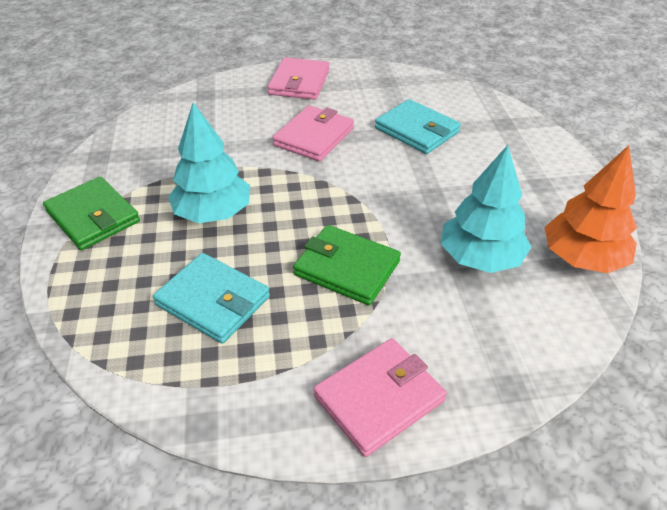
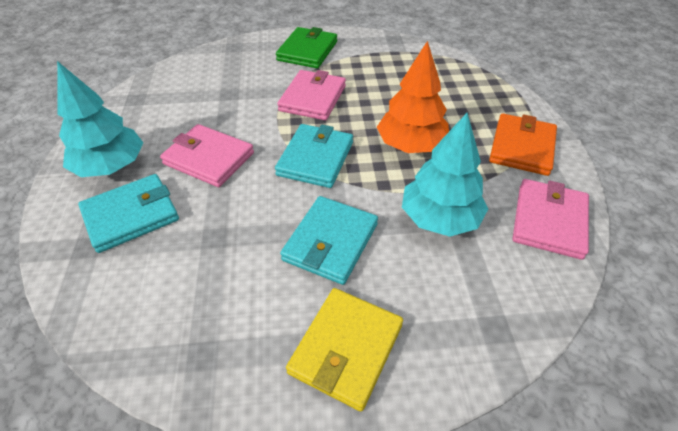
green wallet: 2 -> 1
orange wallet: 0 -> 1
turquoise wallet: 2 -> 3
yellow wallet: 0 -> 1

